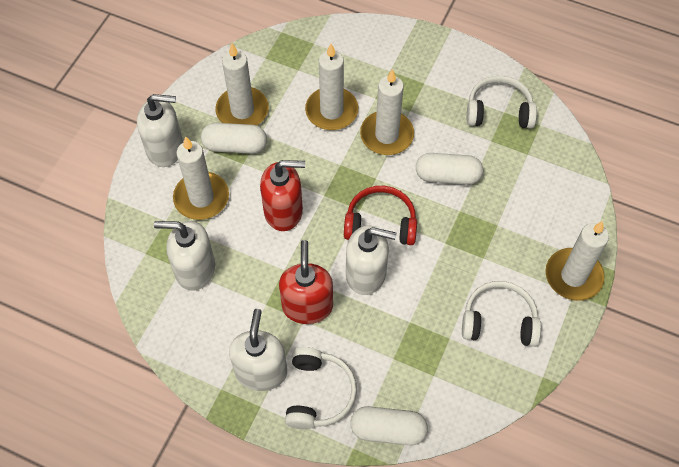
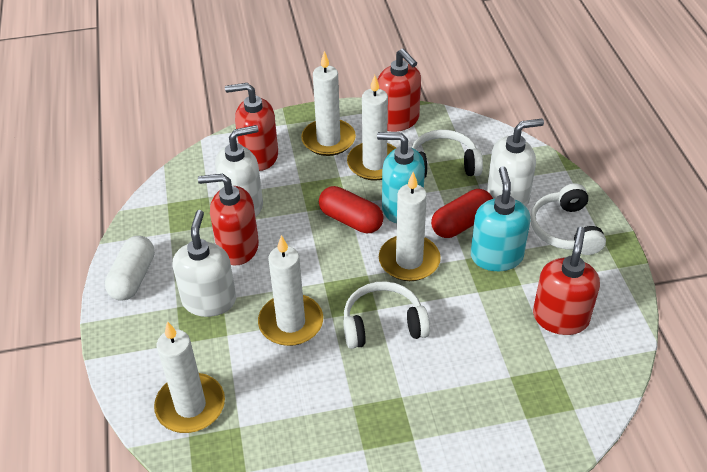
red capsule: 0 -> 2
red headphones: 1 -> 0
red soap dispenser: 2 -> 4
turquoise soap dispenser: 0 -> 2
white capsule: 3 -> 1
white soap dispenser: 4 -> 3

